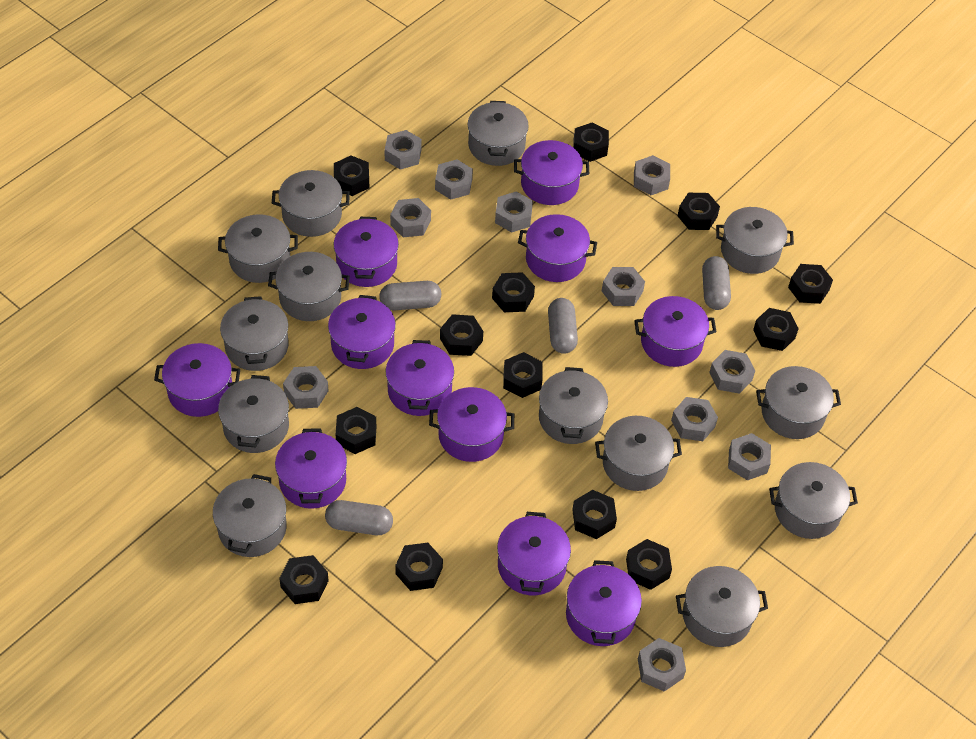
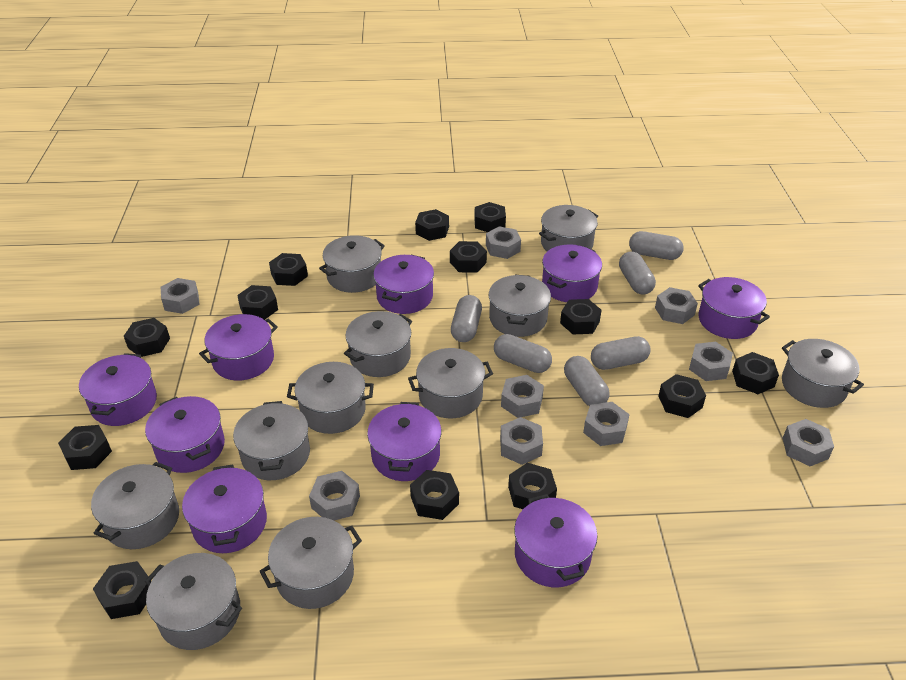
grey capsule: 4 -> 6
grey nut: 11 -> 9
grey pot: 13 -> 11
purple pot: 11 -> 9

